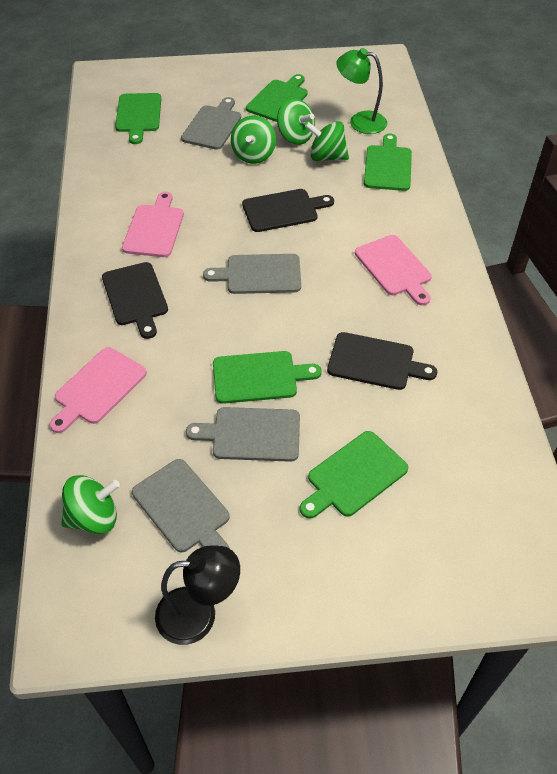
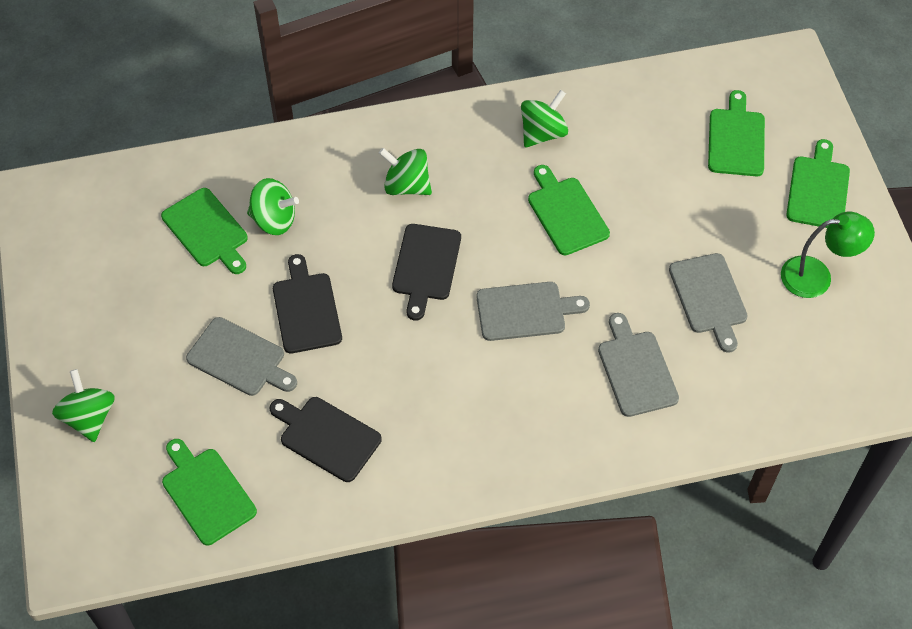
black lamp: 1 -> 0
pink cutting board: 3 -> 0

